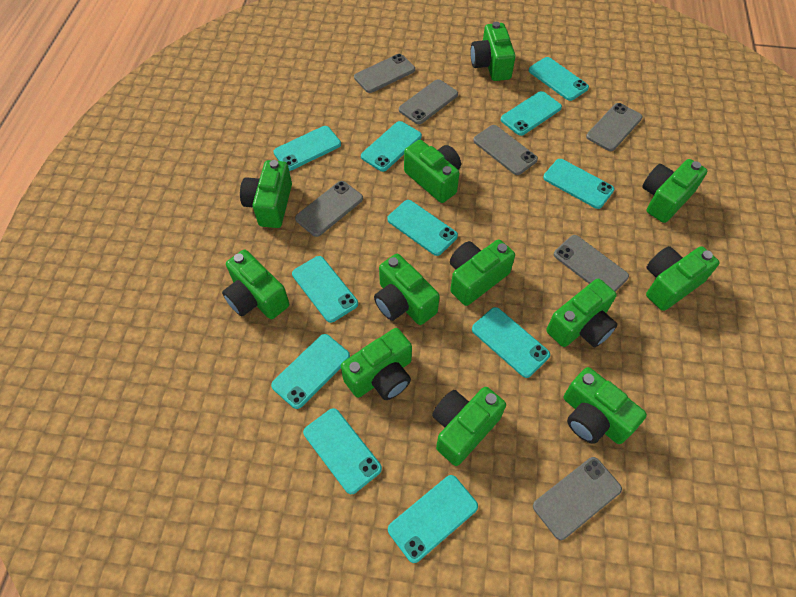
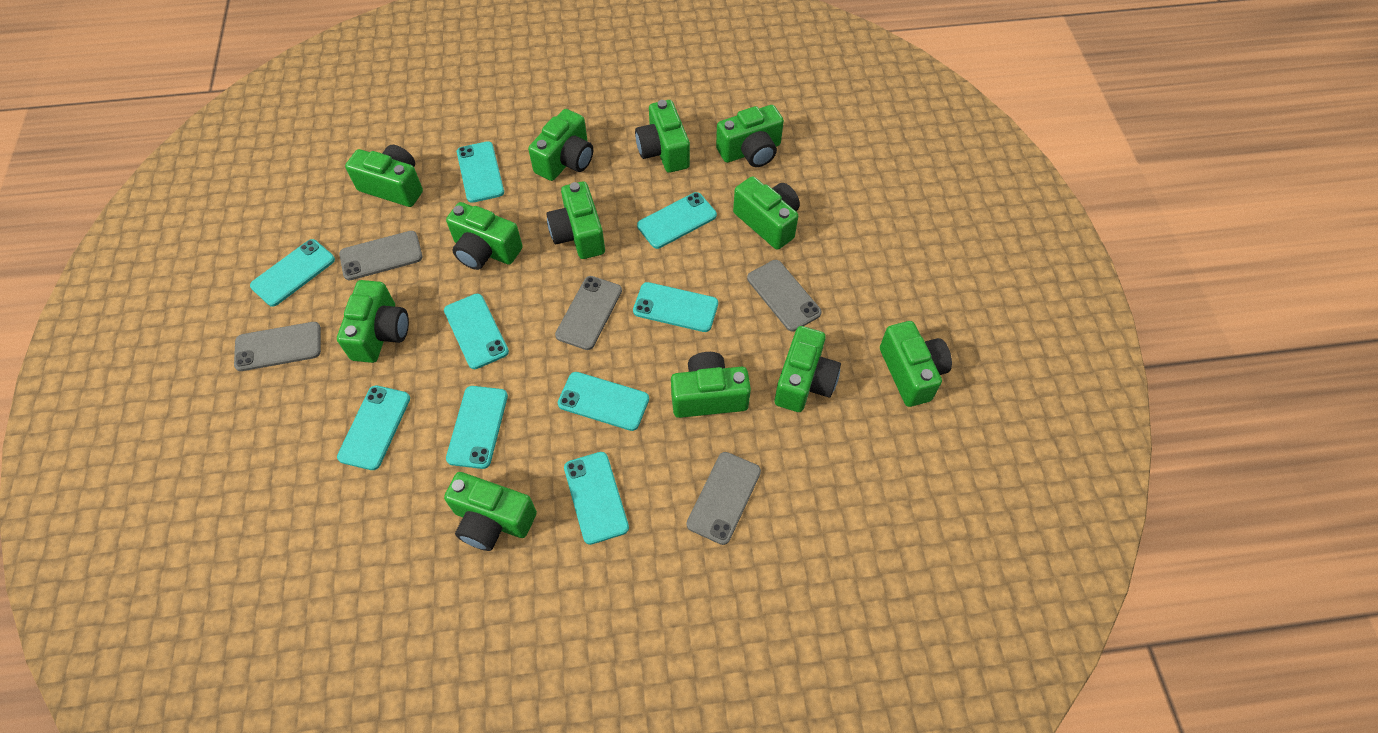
grey phone: 7 -> 5
turquoise phone: 11 -> 9

